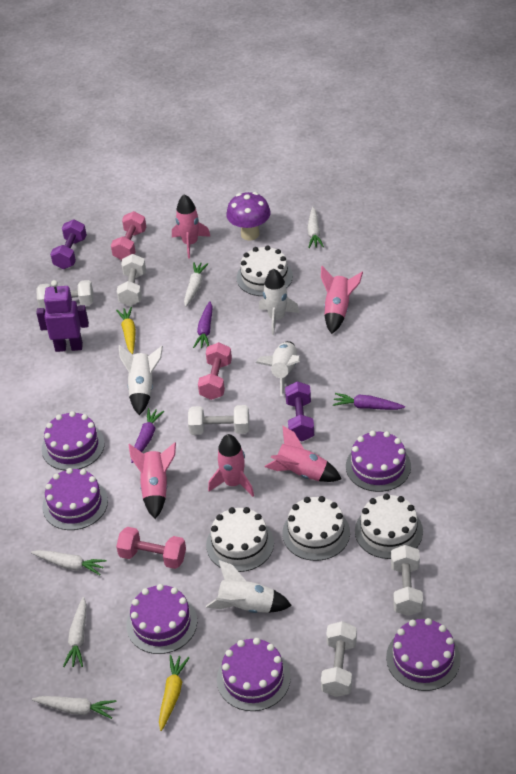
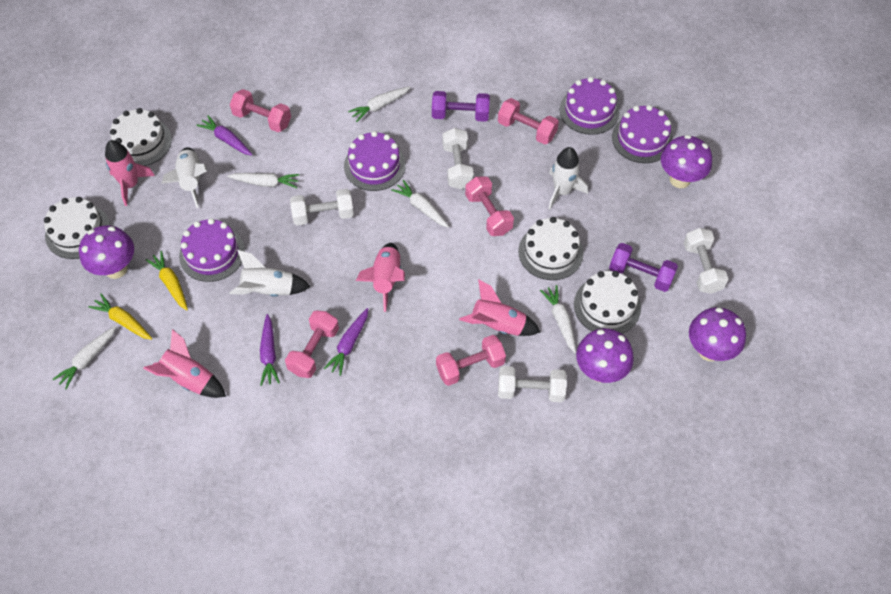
pink dumbbell: 3 -> 5
pink rocket: 5 -> 4
purple cake: 6 -> 4
purple mushroom: 1 -> 4
purple robot: 1 -> 0
white dumbbell: 5 -> 4
white rocket: 4 -> 3

